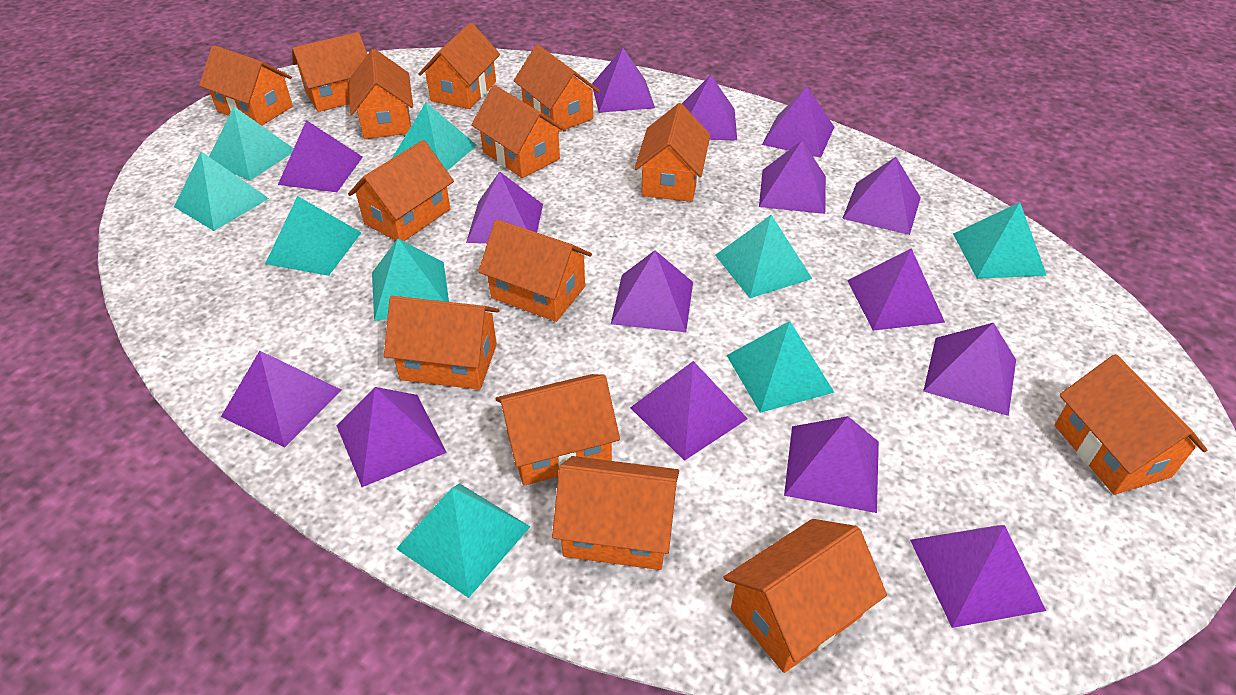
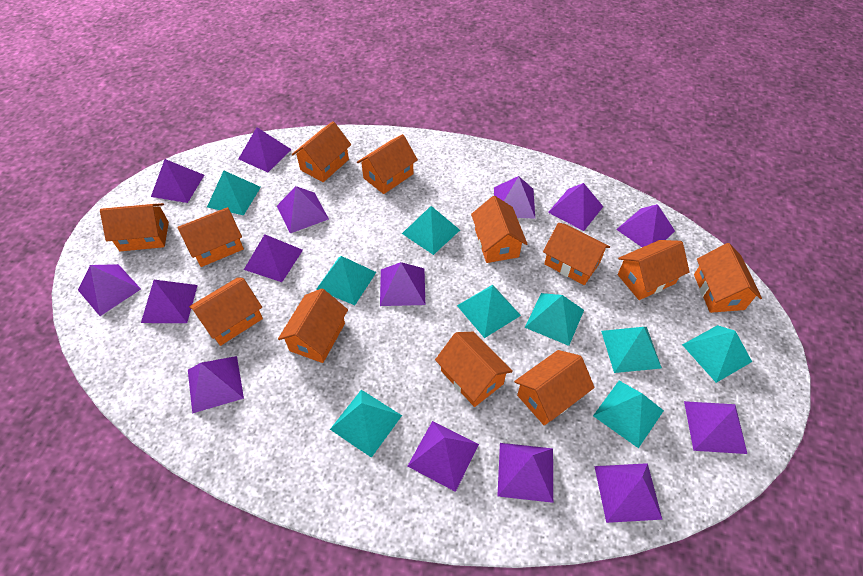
orange house: 14 -> 12

